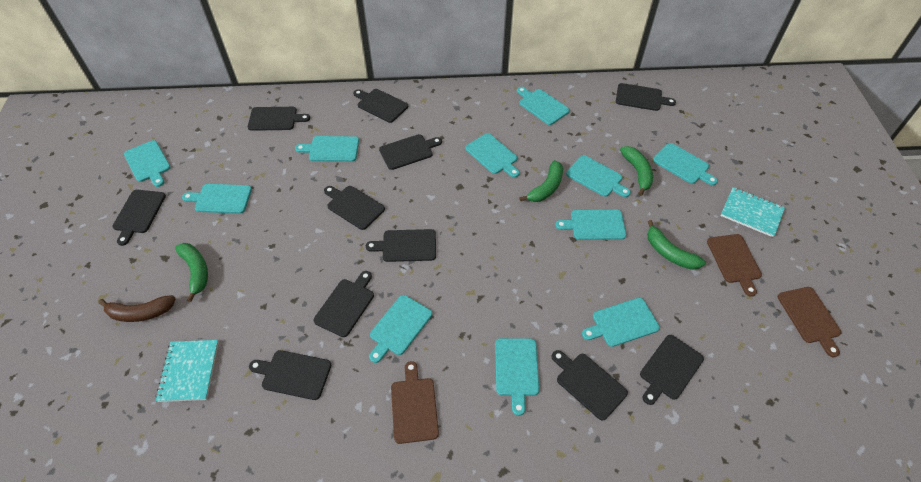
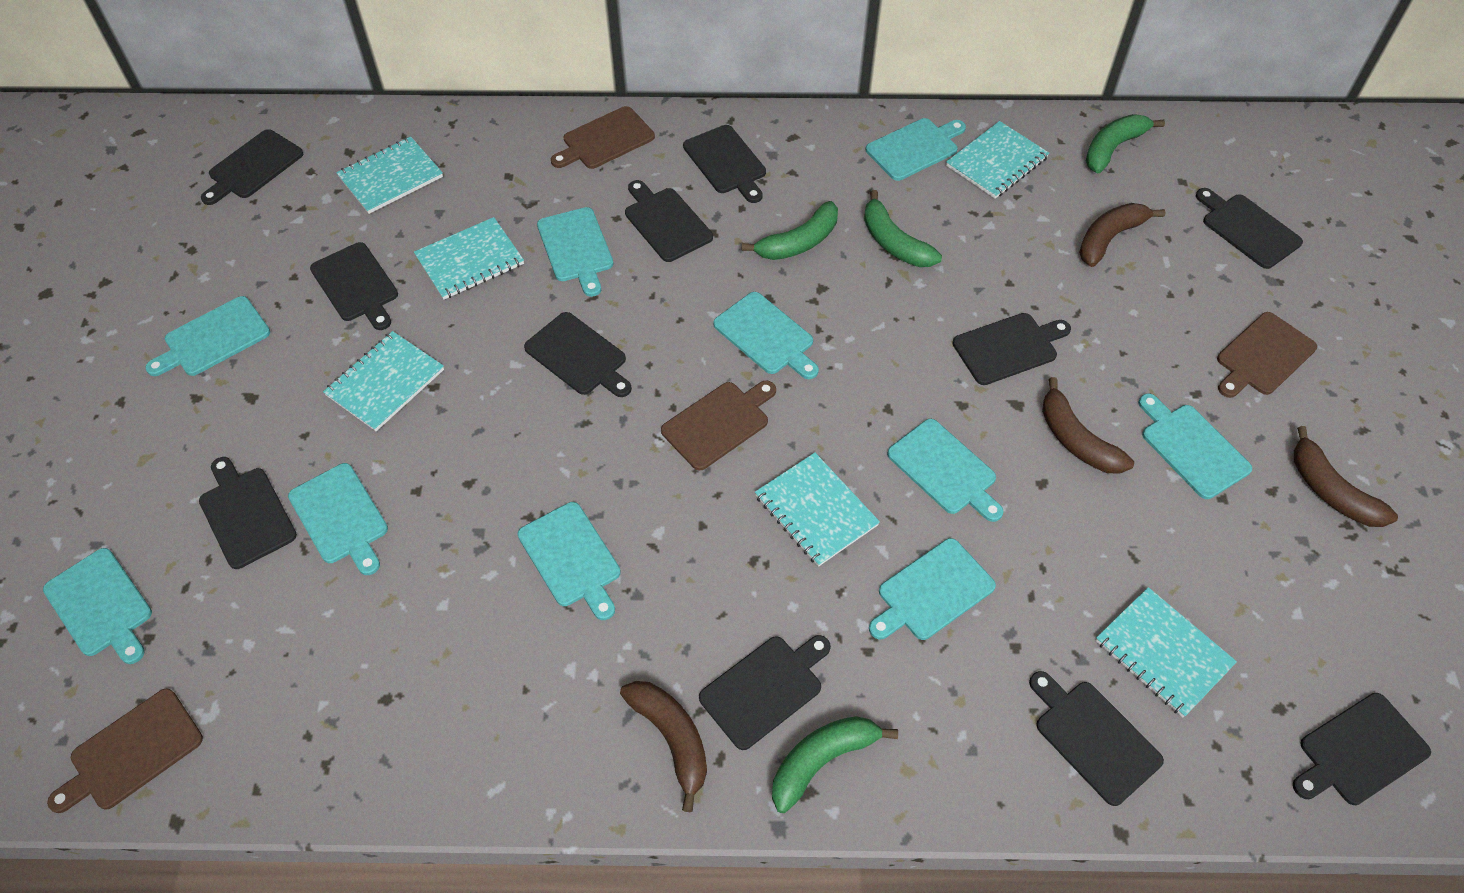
brown banana: 1 -> 4
brown cutting board: 3 -> 4
turquoise cutting board: 11 -> 10
turquoise notebook: 2 -> 6

